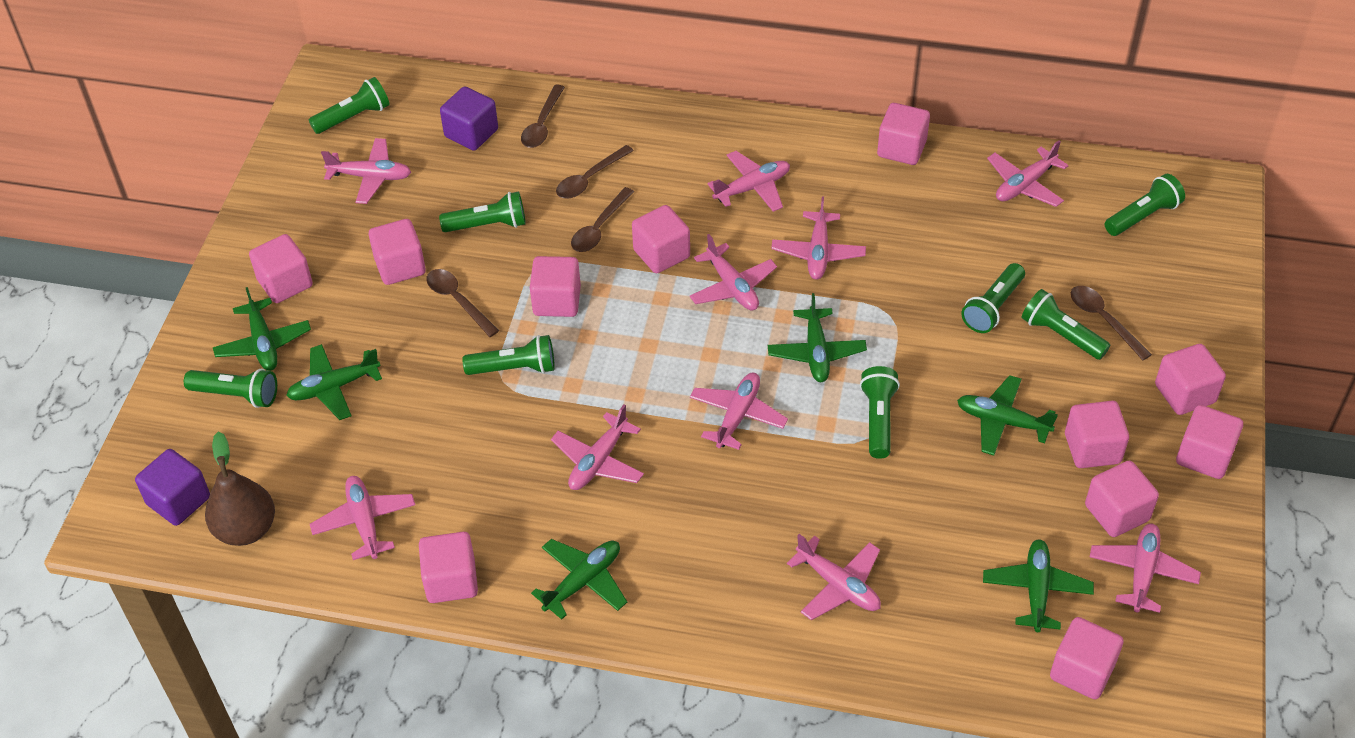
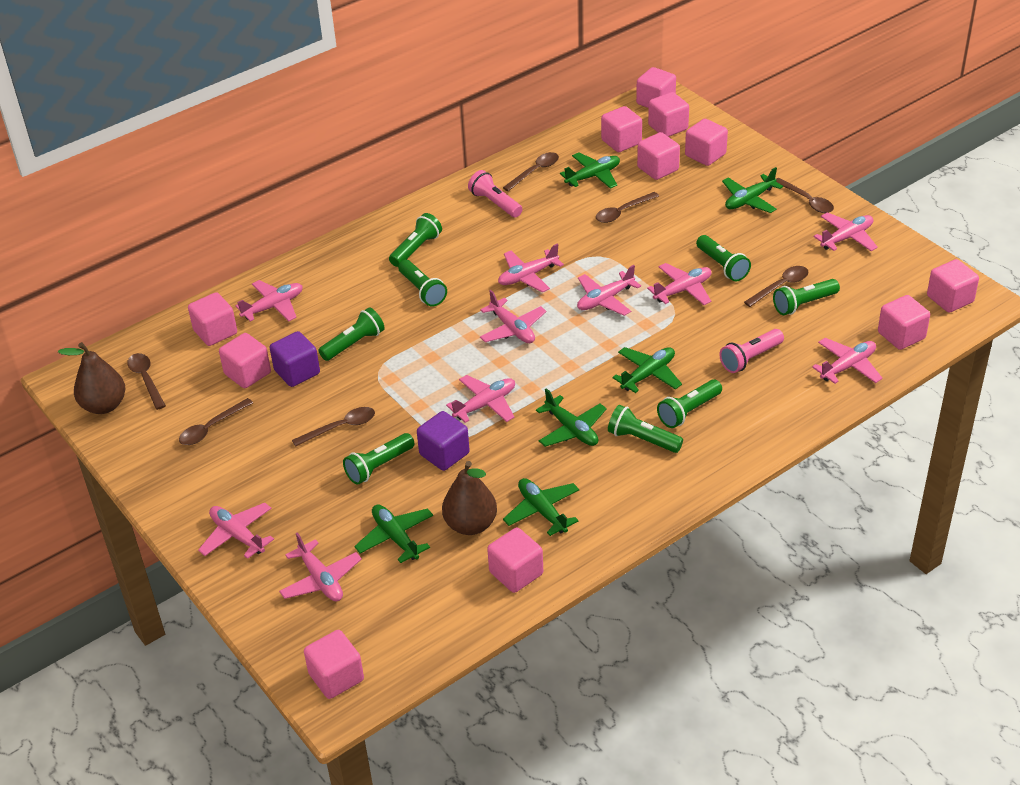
brown pear: 1 -> 2
brown spoon: 5 -> 7
pink flashlight: 0 -> 2

